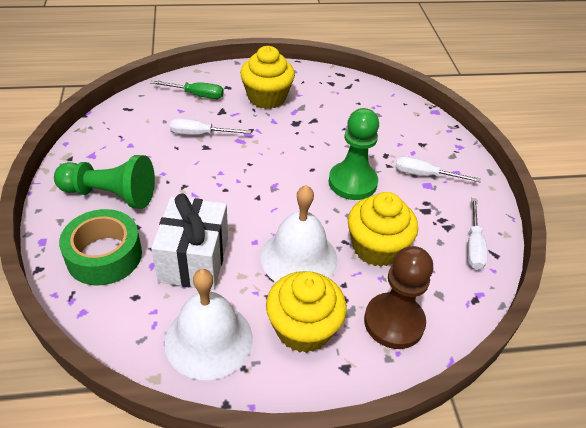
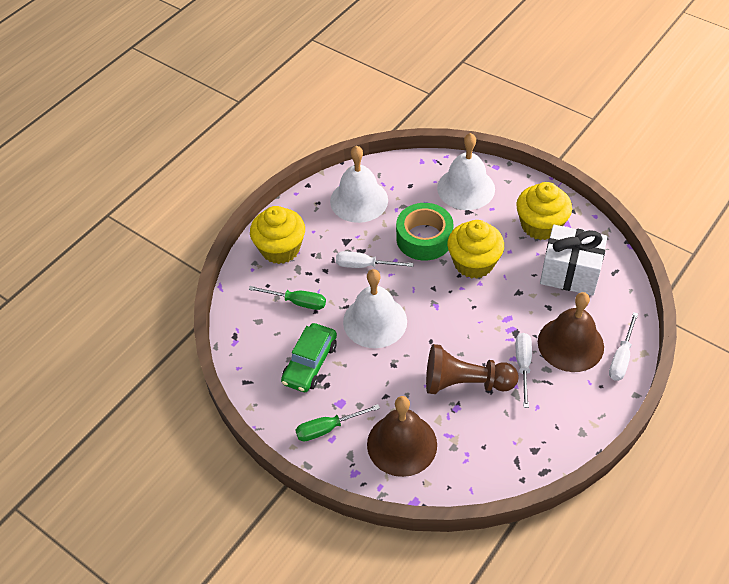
brown bell: 0 -> 2
green car: 0 -> 1
green pawn: 2 -> 0
green screwdriver: 1 -> 2
white bell: 2 -> 3

